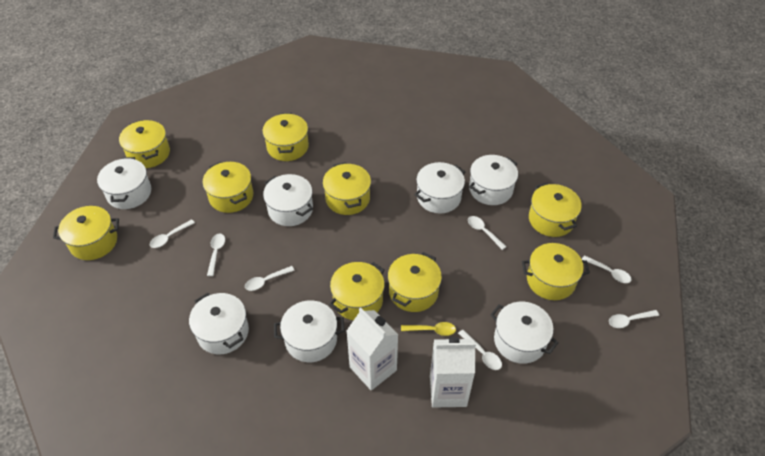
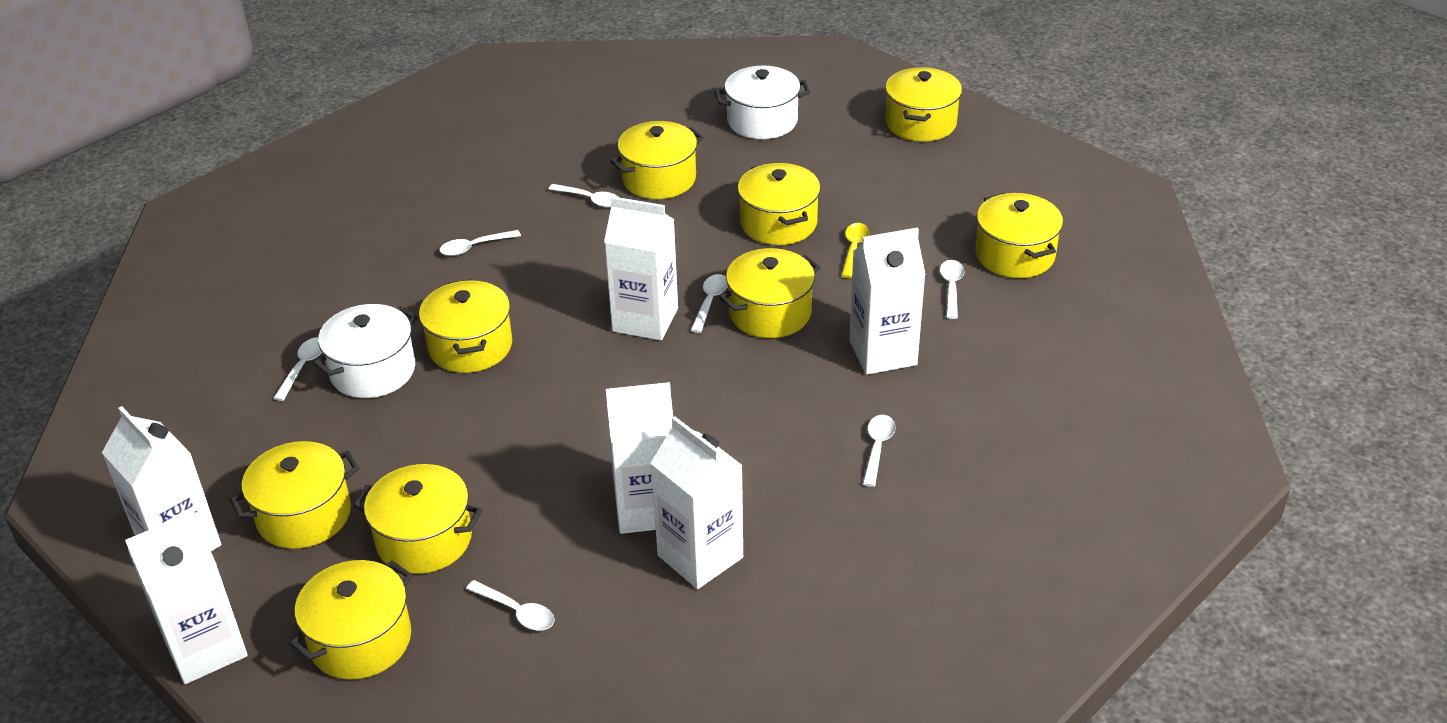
white carton: 2 -> 6
white pot: 7 -> 2

